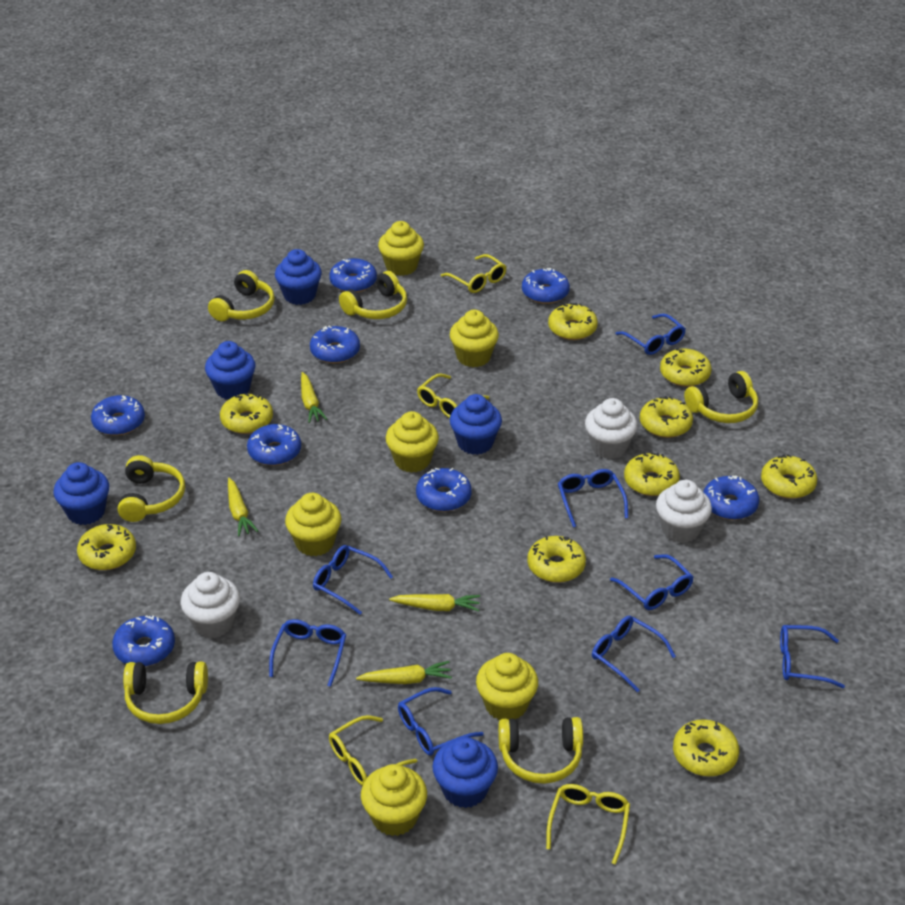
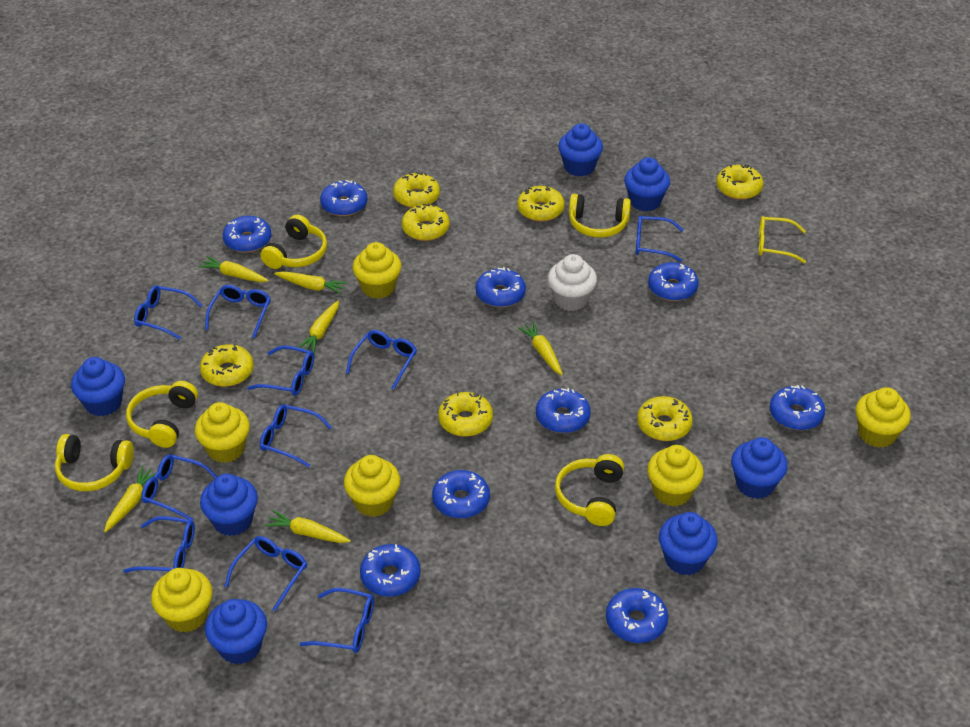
blue cupcake: 5 -> 7
blue donut: 8 -> 9
blue glasses: 8 -> 10
white cupcake: 3 -> 1
yellow carrot: 4 -> 6
yellow donut: 9 -> 7
yellow glasses: 4 -> 1
yellow headphones: 6 -> 5

